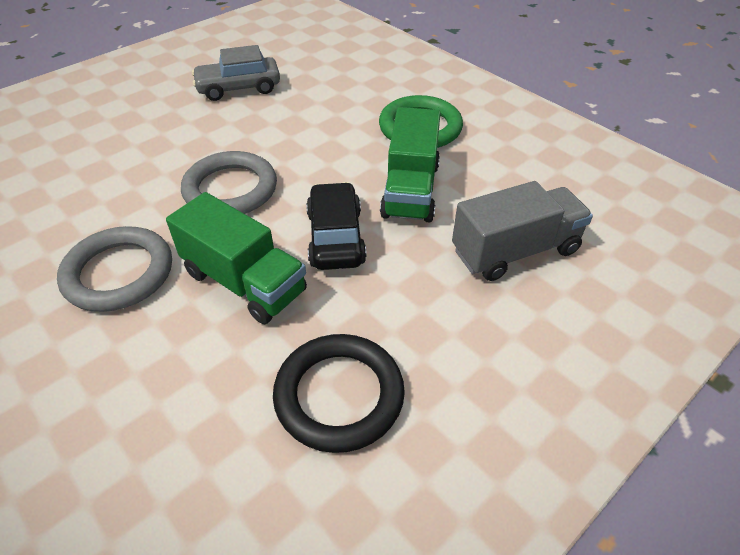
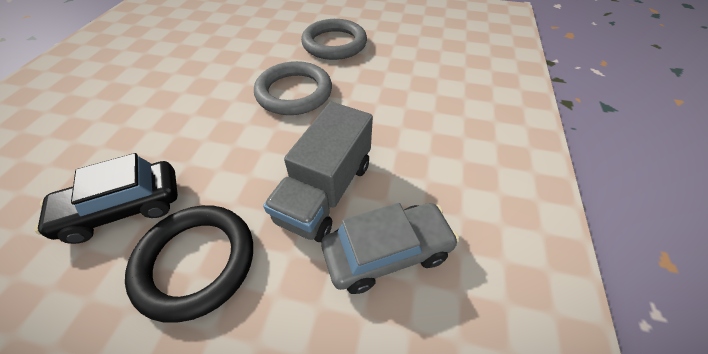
green ring: 1 -> 0
green truck: 2 -> 0

